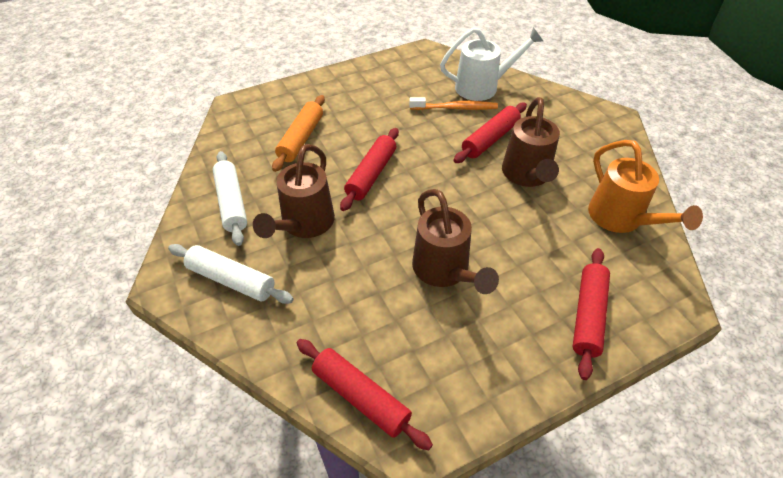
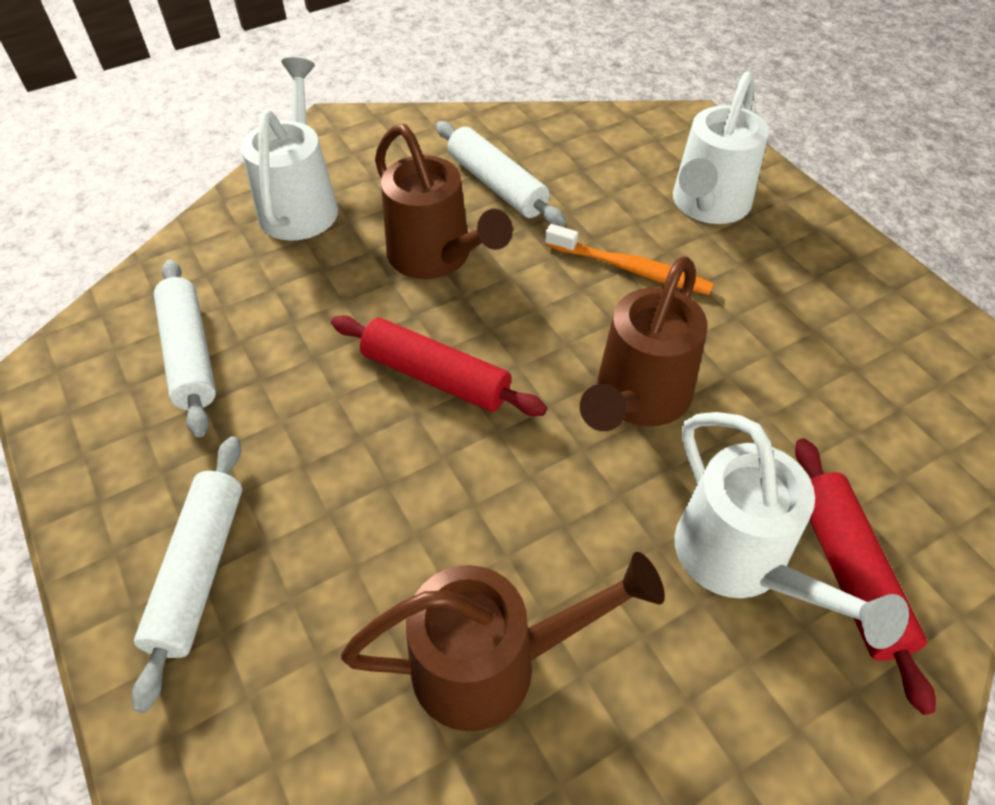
orange rolling pin: 1 -> 0
orange watering can: 1 -> 0
red rolling pin: 4 -> 2
white rolling pin: 2 -> 3
white watering can: 1 -> 3

